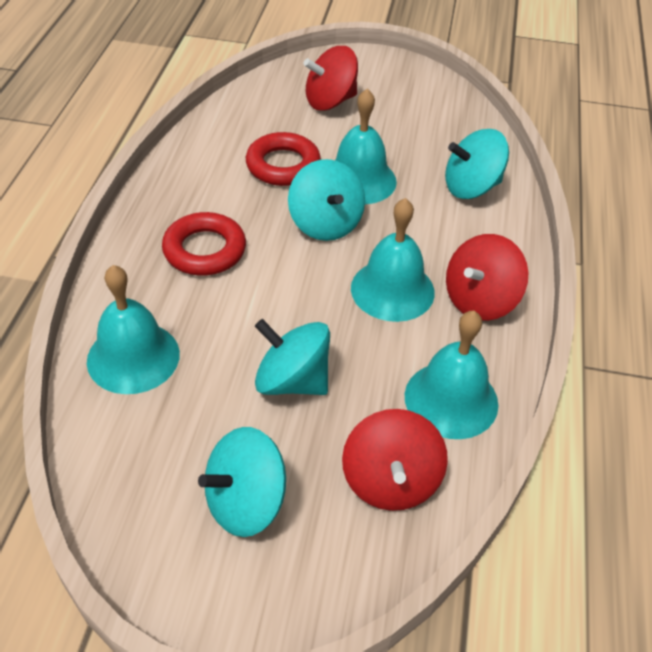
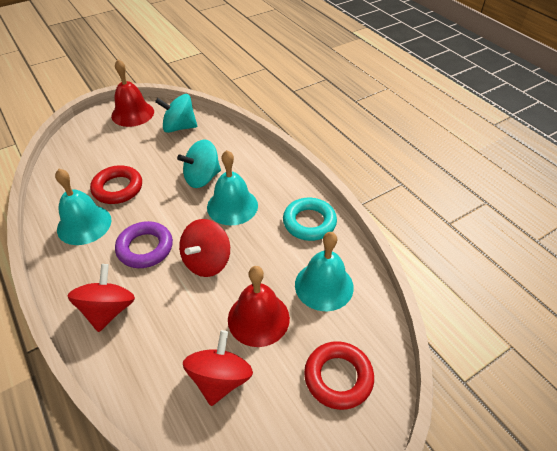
purple ring: 0 -> 1
red bell: 0 -> 2
turquoise bell: 4 -> 3
turquoise ring: 0 -> 1
turquoise spinning top: 4 -> 2

